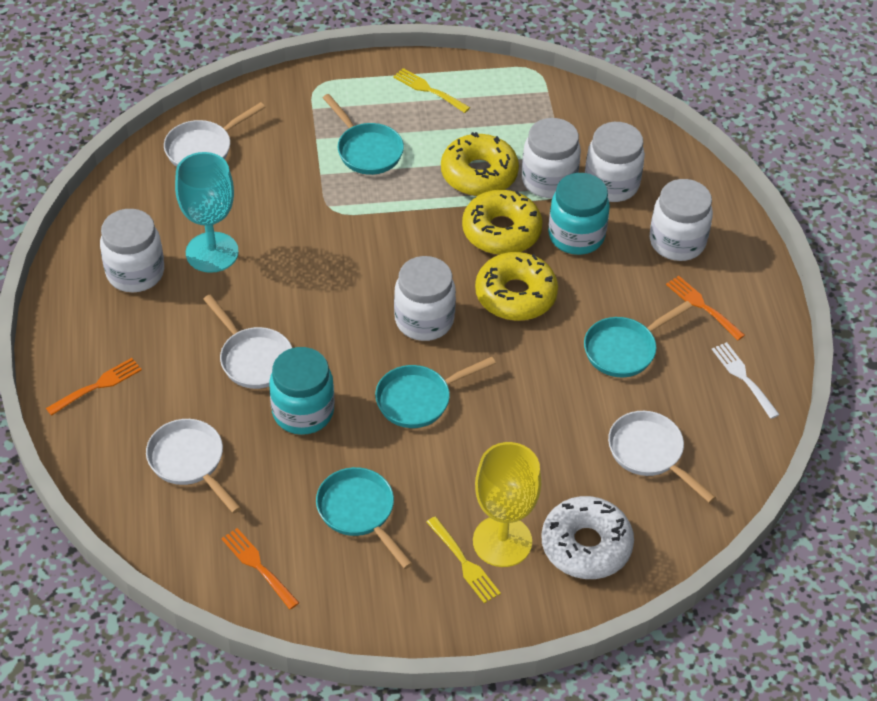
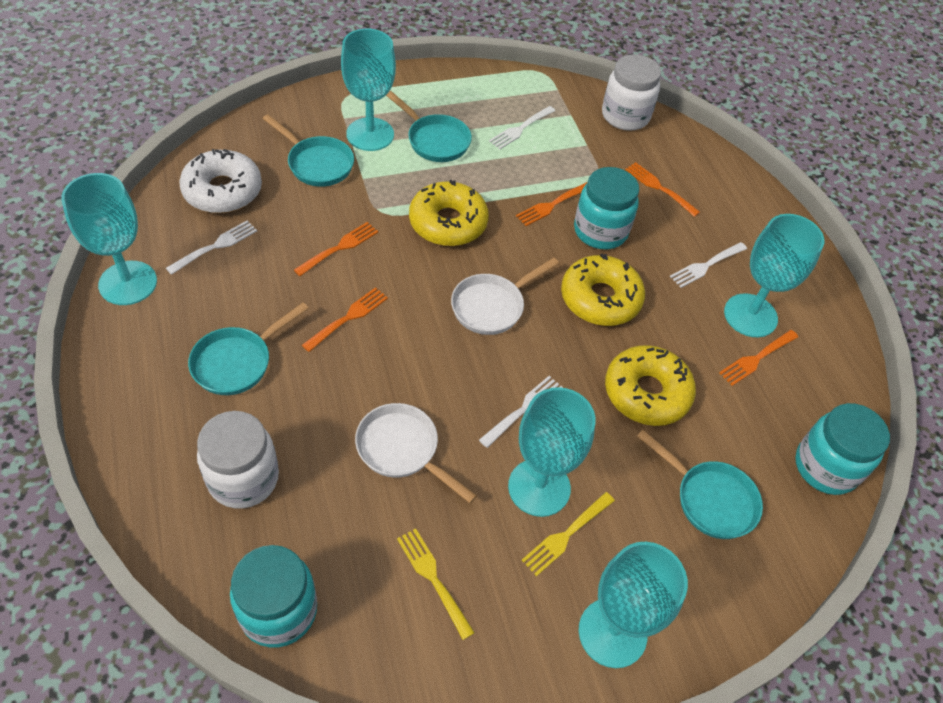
orange fork: 3 -> 5
turquoise goblet: 1 -> 5
turquoise jar: 2 -> 3
white fork: 1 -> 4
white jar: 5 -> 2
white pan: 4 -> 2
yellow goblet: 1 -> 0

